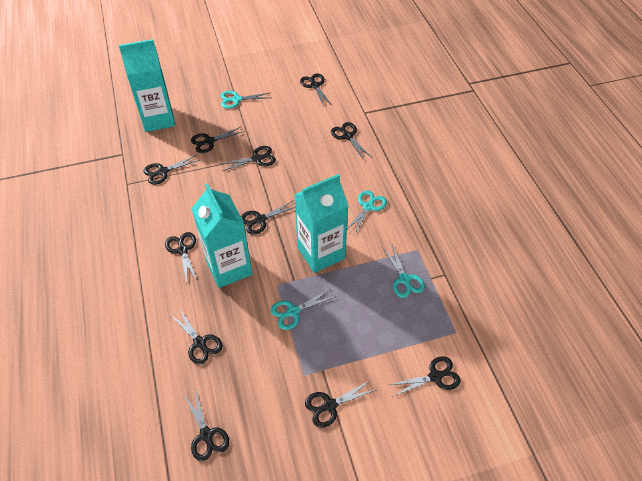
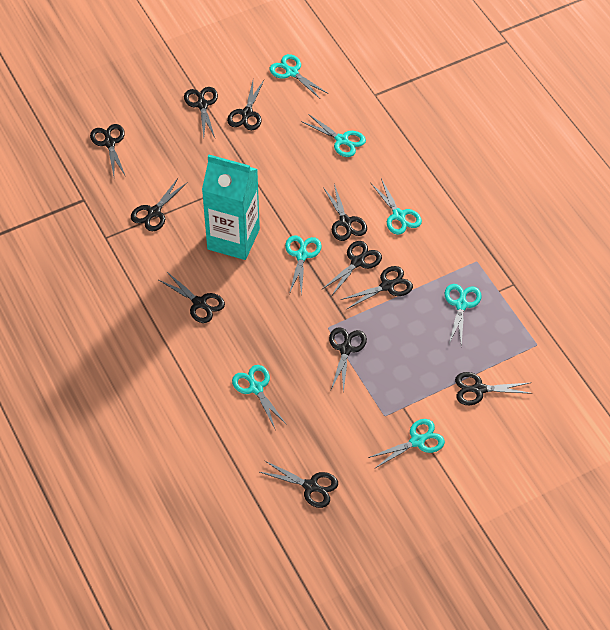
turquoise carton: 3 -> 1
turquoise scissors: 4 -> 7

